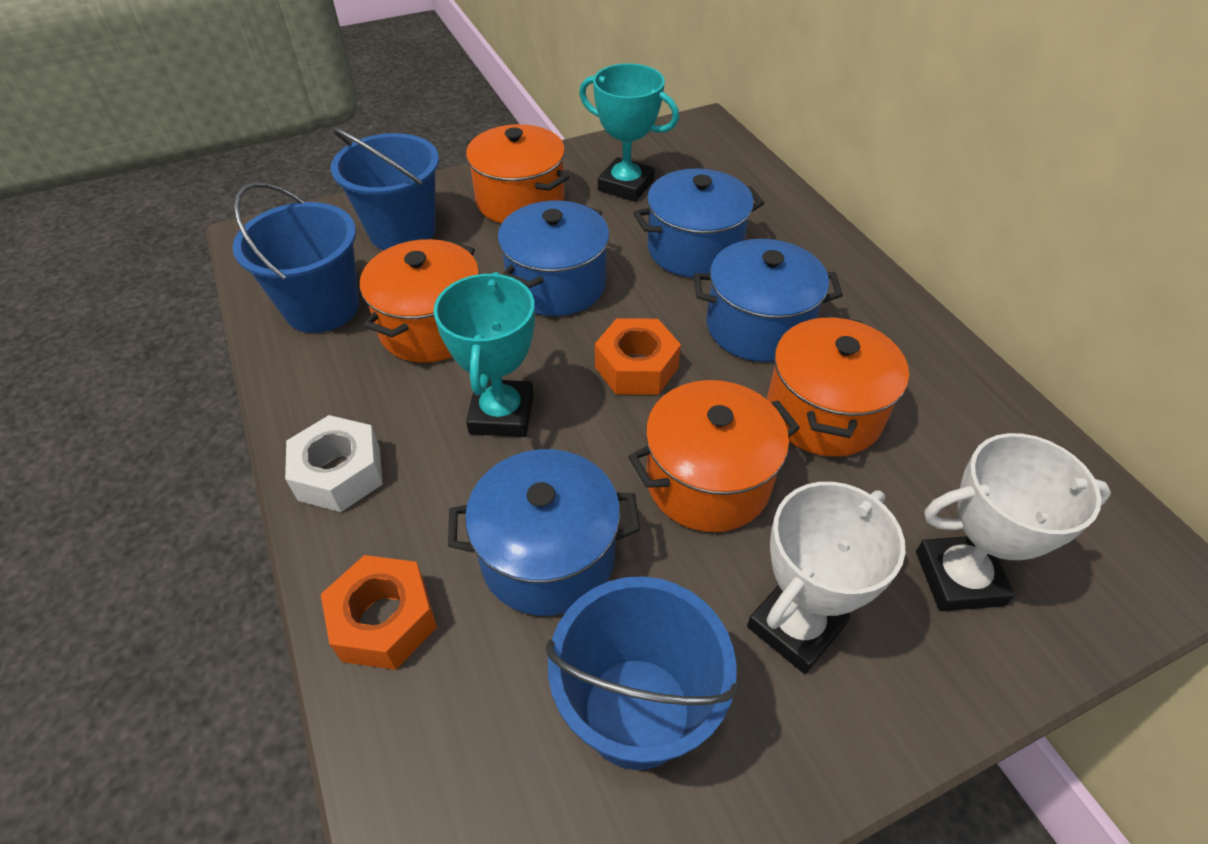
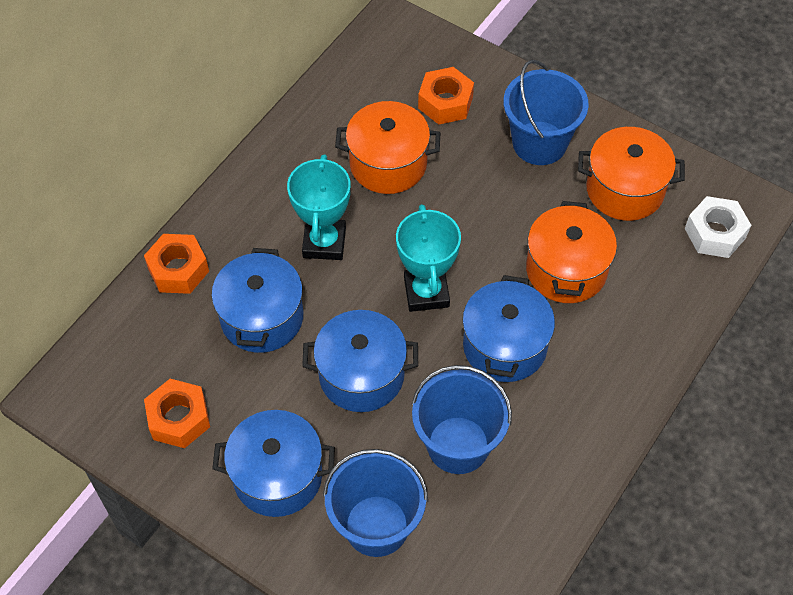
orange nut: 2 -> 3
orange pot: 4 -> 3
white trophy: 2 -> 0

